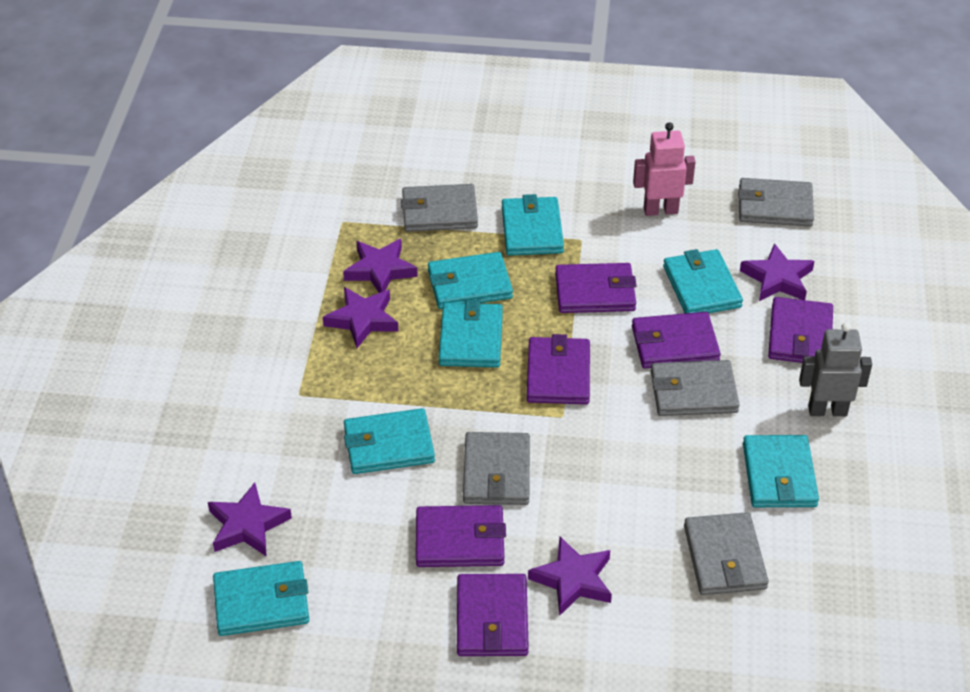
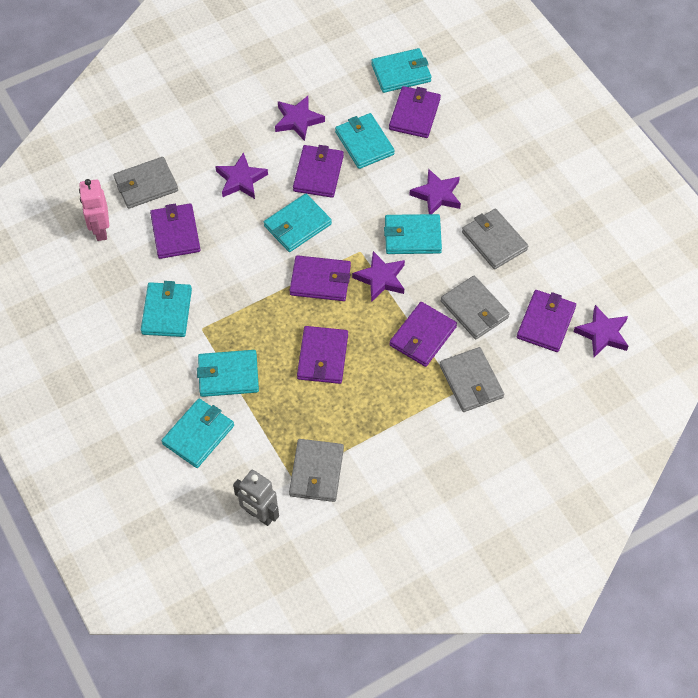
purple wallet: 6 -> 7

